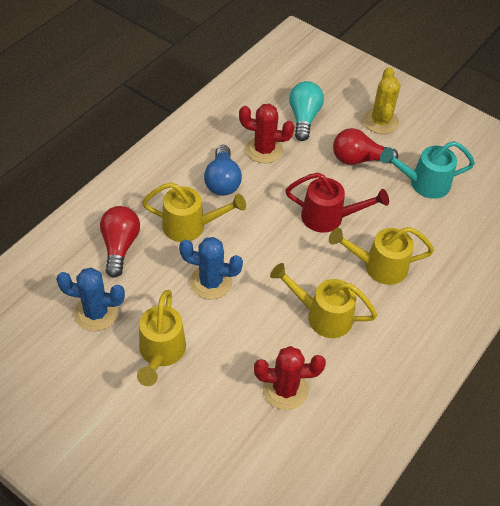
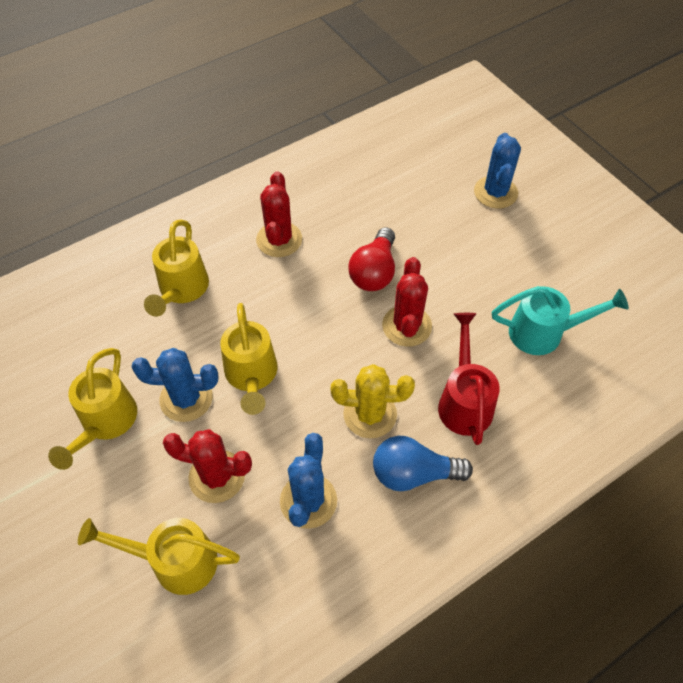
blue cactus: 2 -> 3
red cactus: 2 -> 3
red light bulb: 2 -> 1
turquoise light bulb: 1 -> 0

